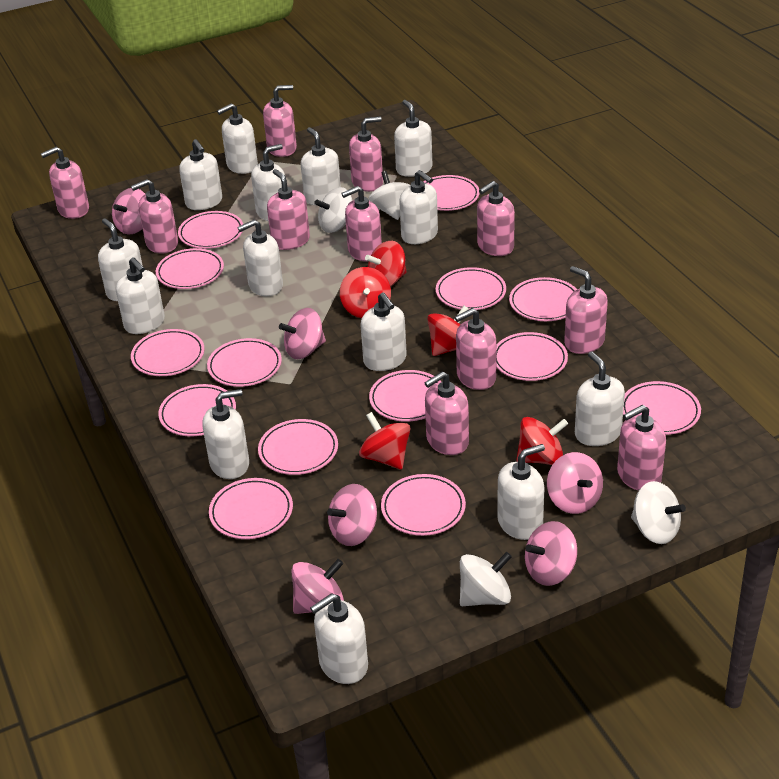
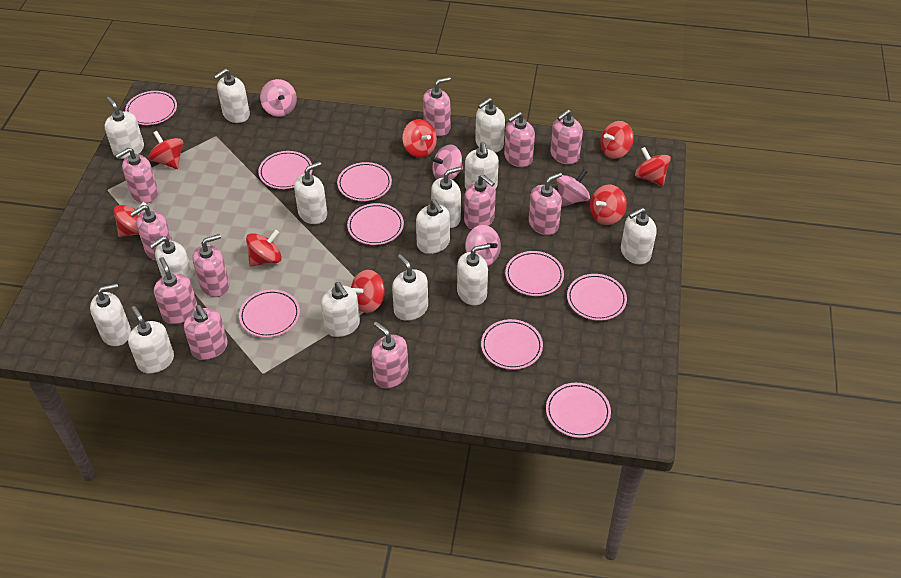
pink plate: 14 -> 9
pink spinning top: 6 -> 4
red spinning top: 5 -> 8
white spinning top: 4 -> 0

